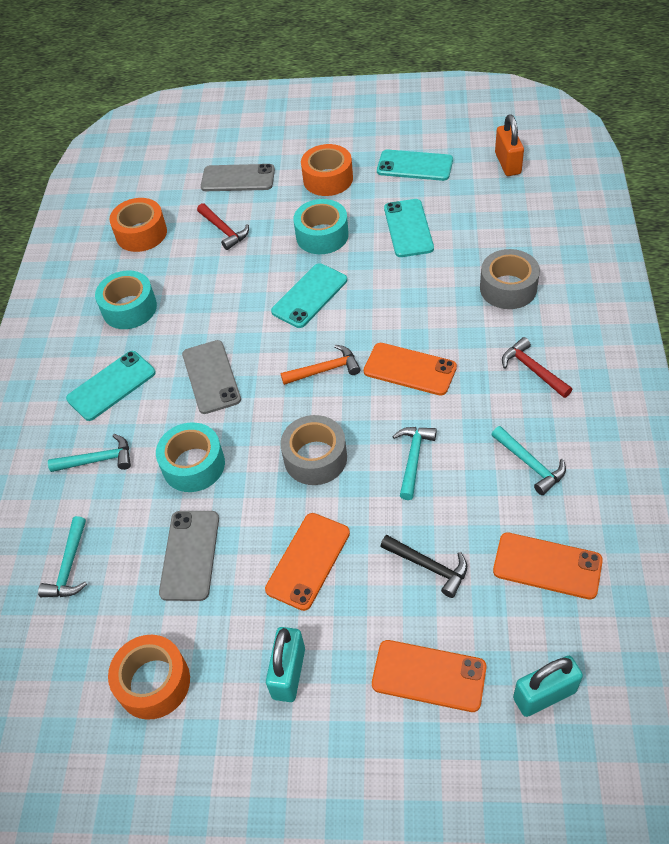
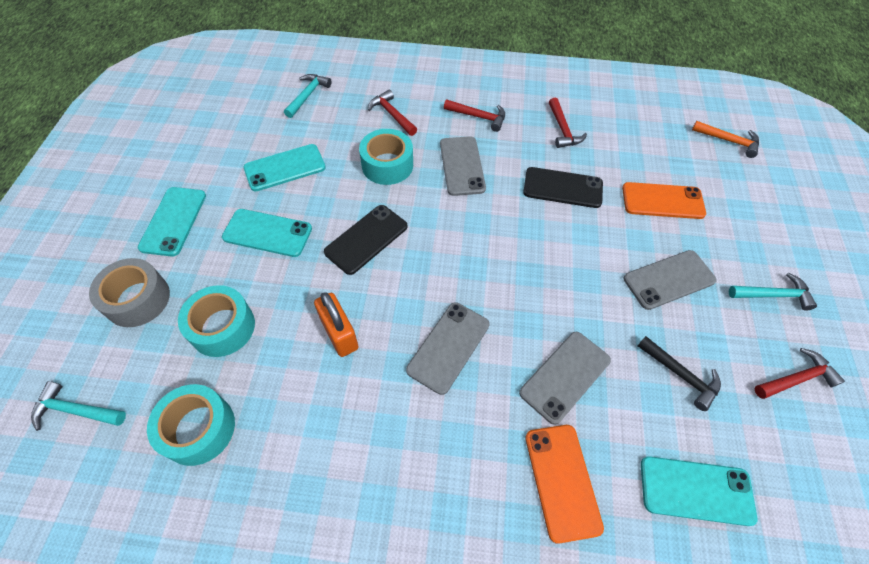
black phone: 0 -> 2
grey phone: 3 -> 4
grey tape: 2 -> 1
orange phone: 4 -> 2
orange tape: 3 -> 0
red hammer: 2 -> 4
turquoise hammer: 4 -> 3
turquoise padlock: 2 -> 0

